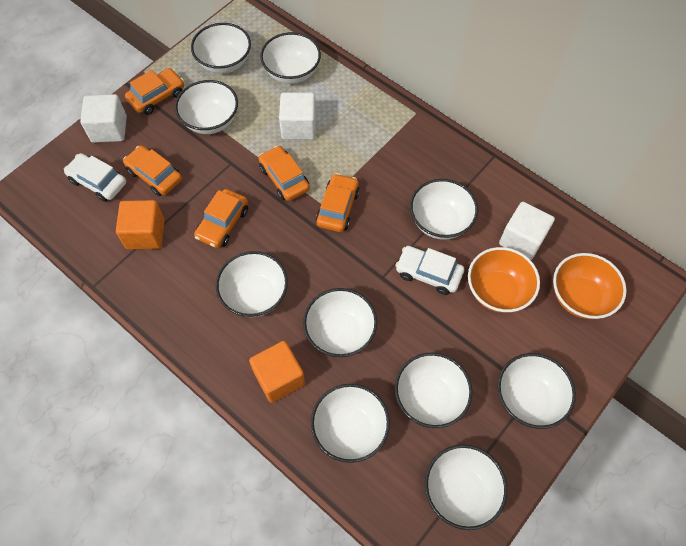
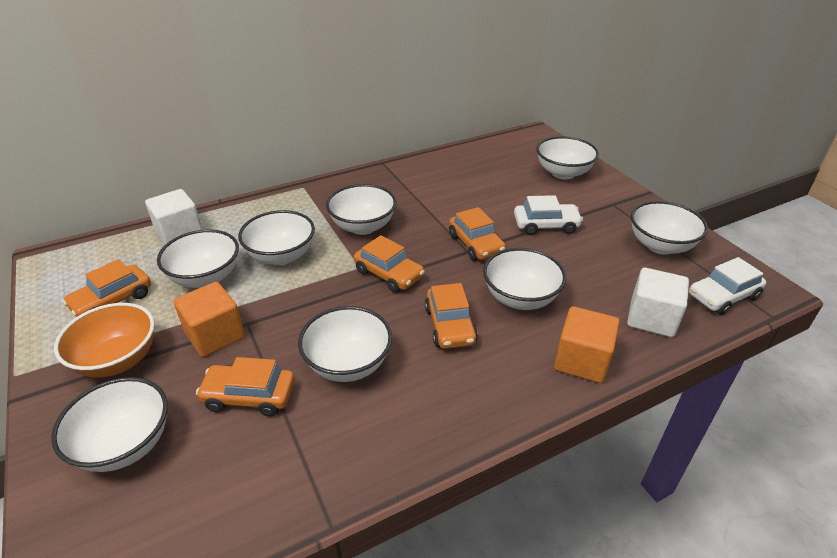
orange bowl: 2 -> 1
white bowl: 10 -> 8
white cube: 3 -> 2

